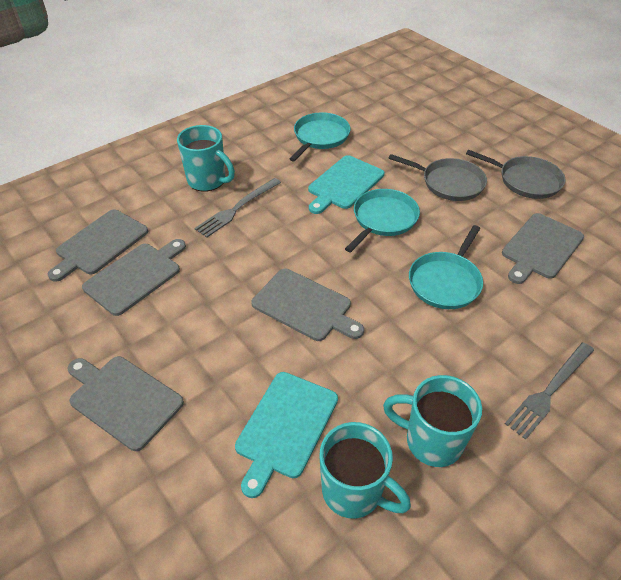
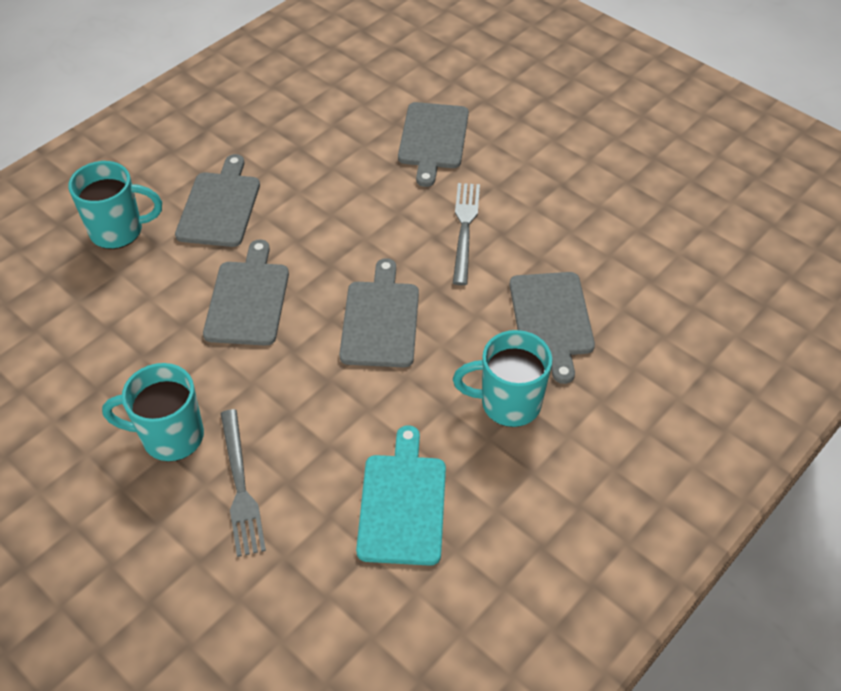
grey pan: 2 -> 0
turquoise cutting board: 2 -> 1
turquoise pan: 3 -> 0

